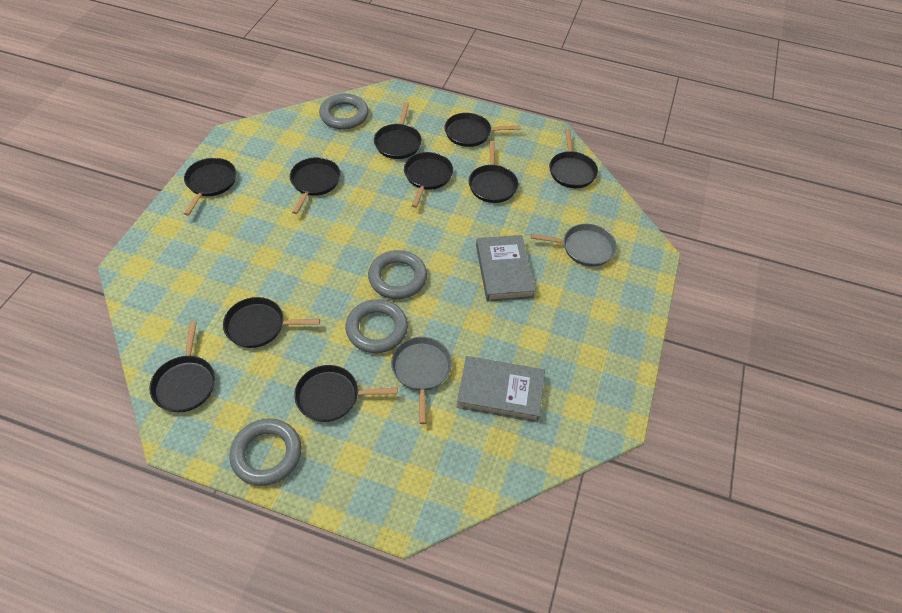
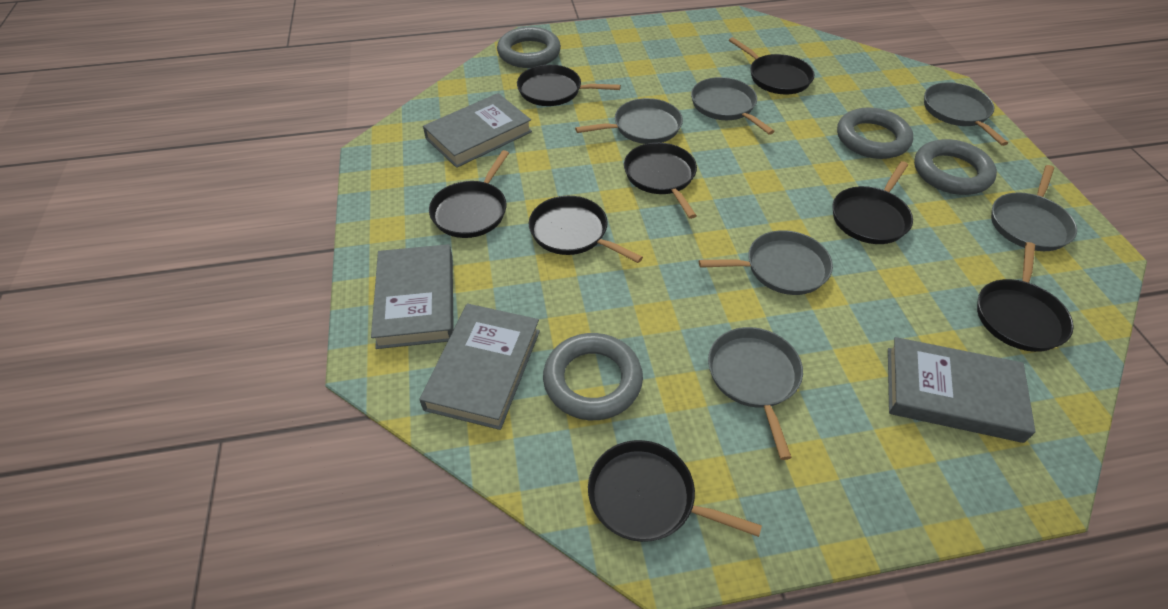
black pan: 10 -> 8
grey book: 2 -> 4
grey pan: 2 -> 6

